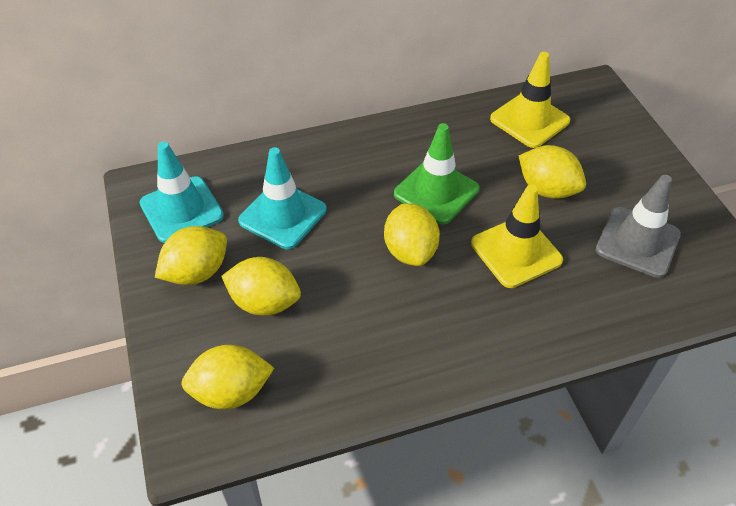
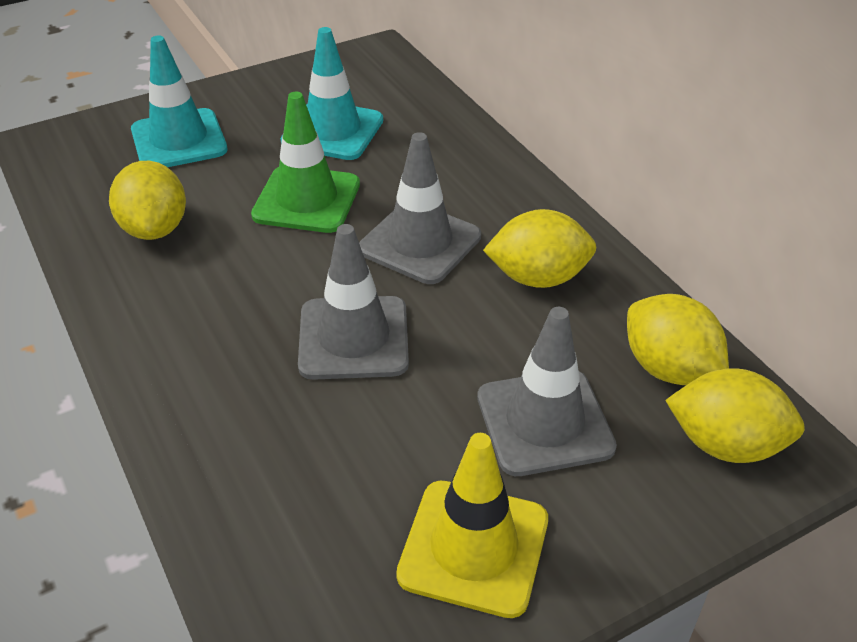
grey traffic cone: 1 -> 3
yellow lemon: 5 -> 4
yellow traffic cone: 2 -> 1

